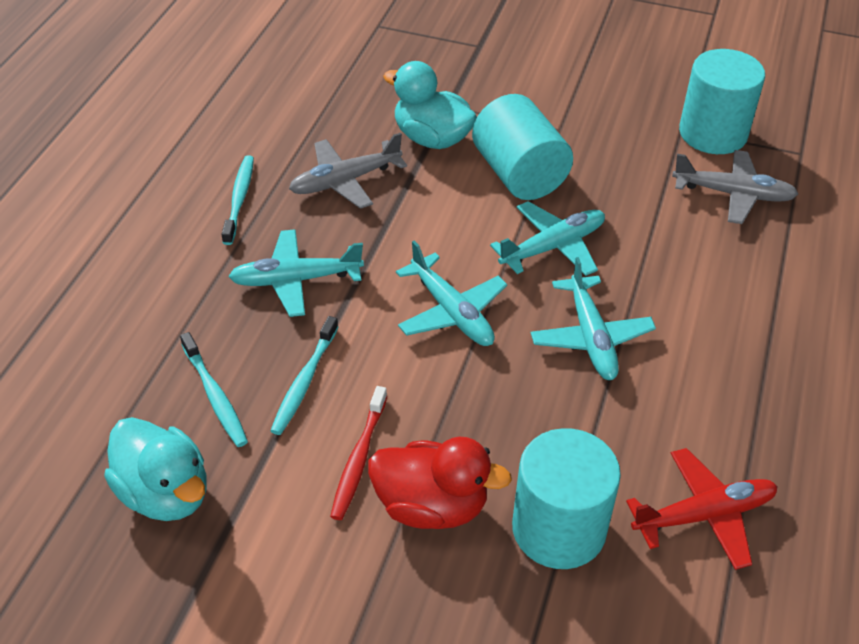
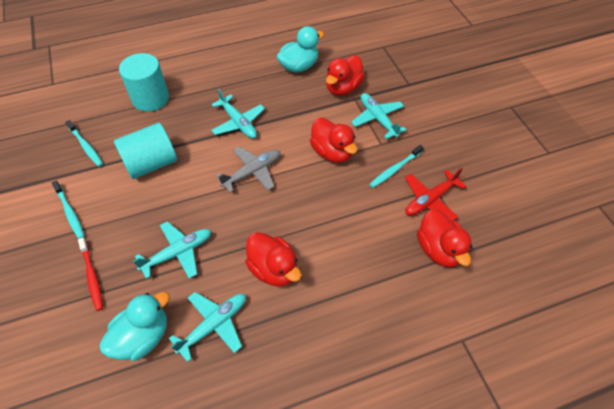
grey plane: 2 -> 1
red duck: 1 -> 4
turquoise cylinder: 3 -> 2

